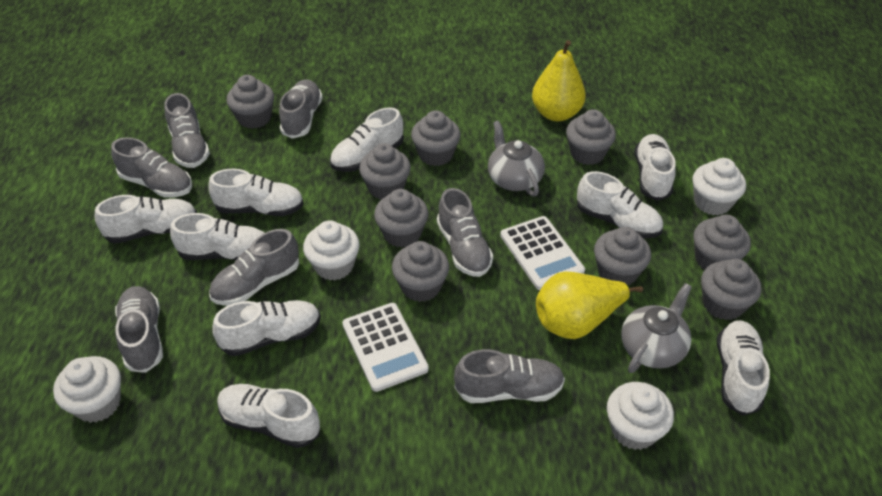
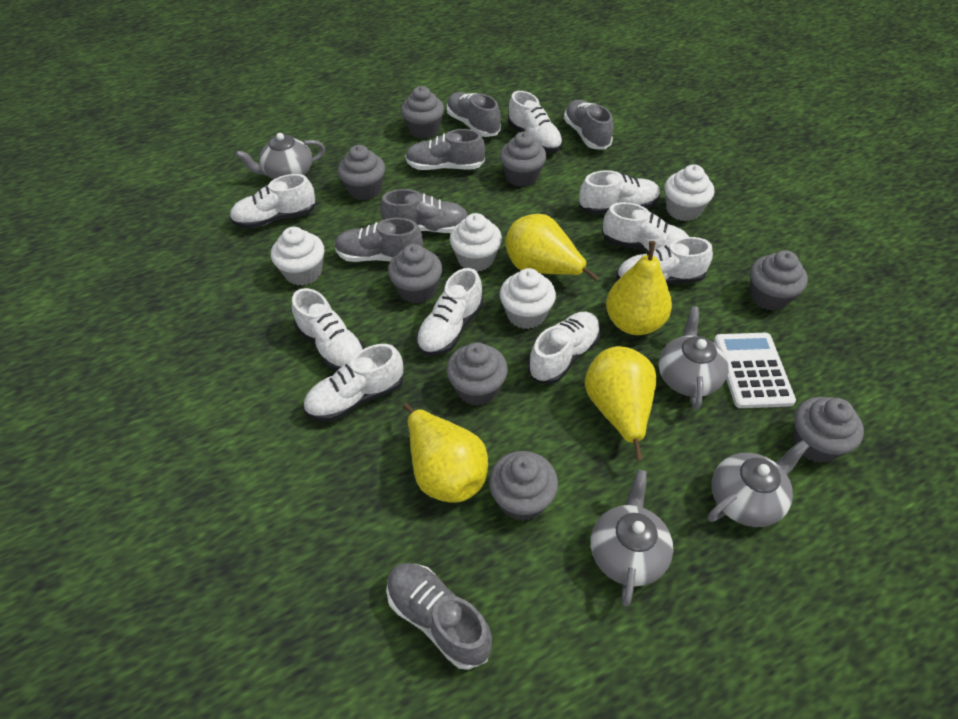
grey cupcake: 9 -> 8
grey shoe: 7 -> 6
grey teapot: 2 -> 4
white calculator: 2 -> 1
yellow pear: 2 -> 4

